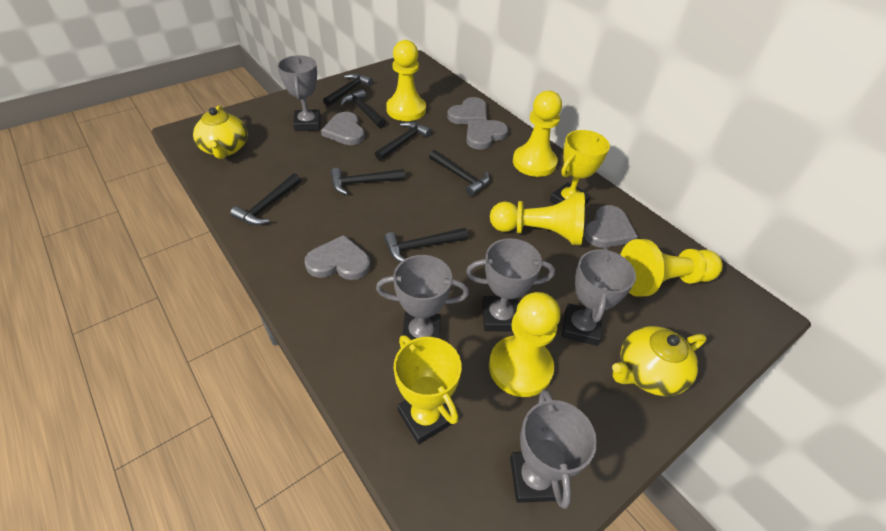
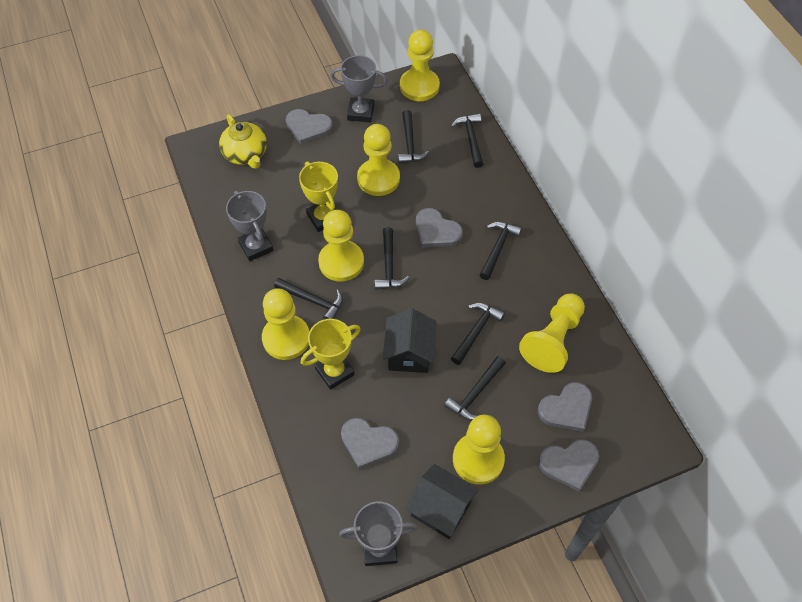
black house: 0 -> 2
grey trophy: 5 -> 3
yellow pawn: 5 -> 6
yellow teapot: 2 -> 1

